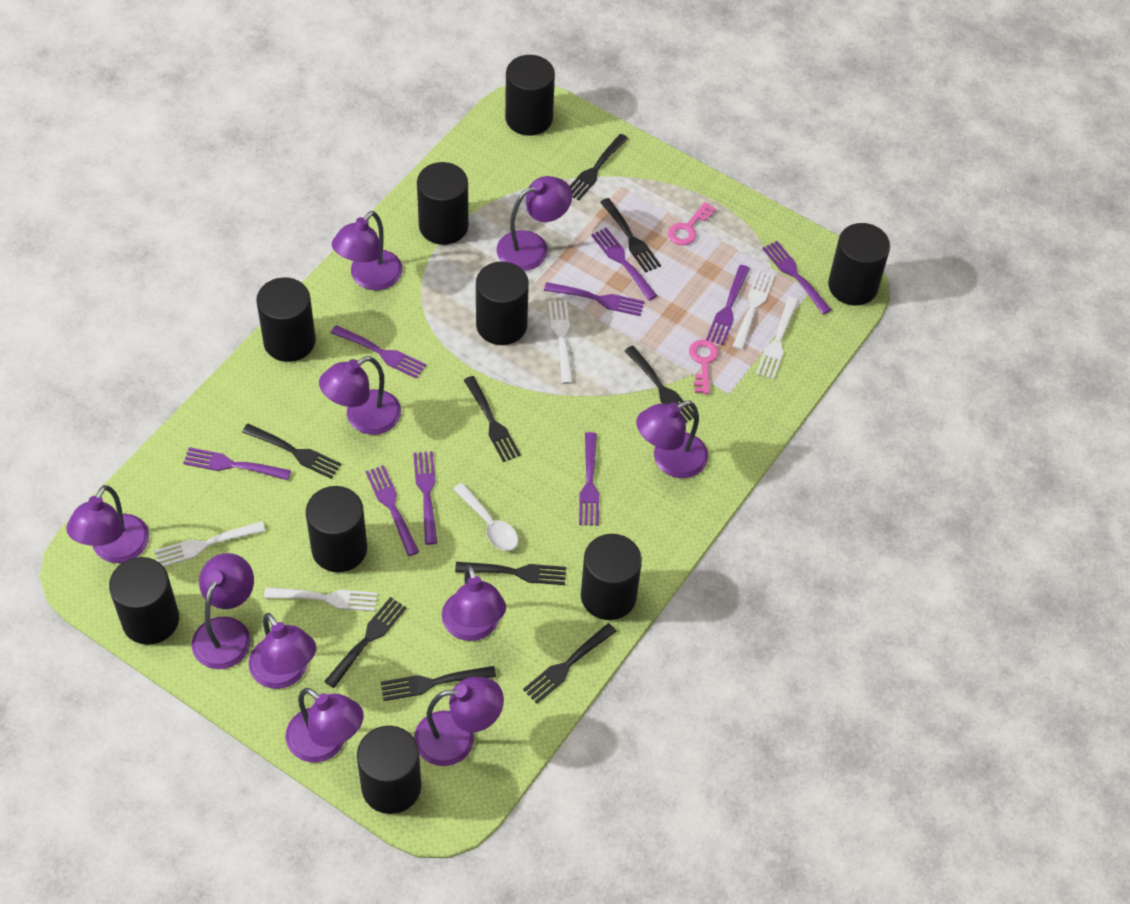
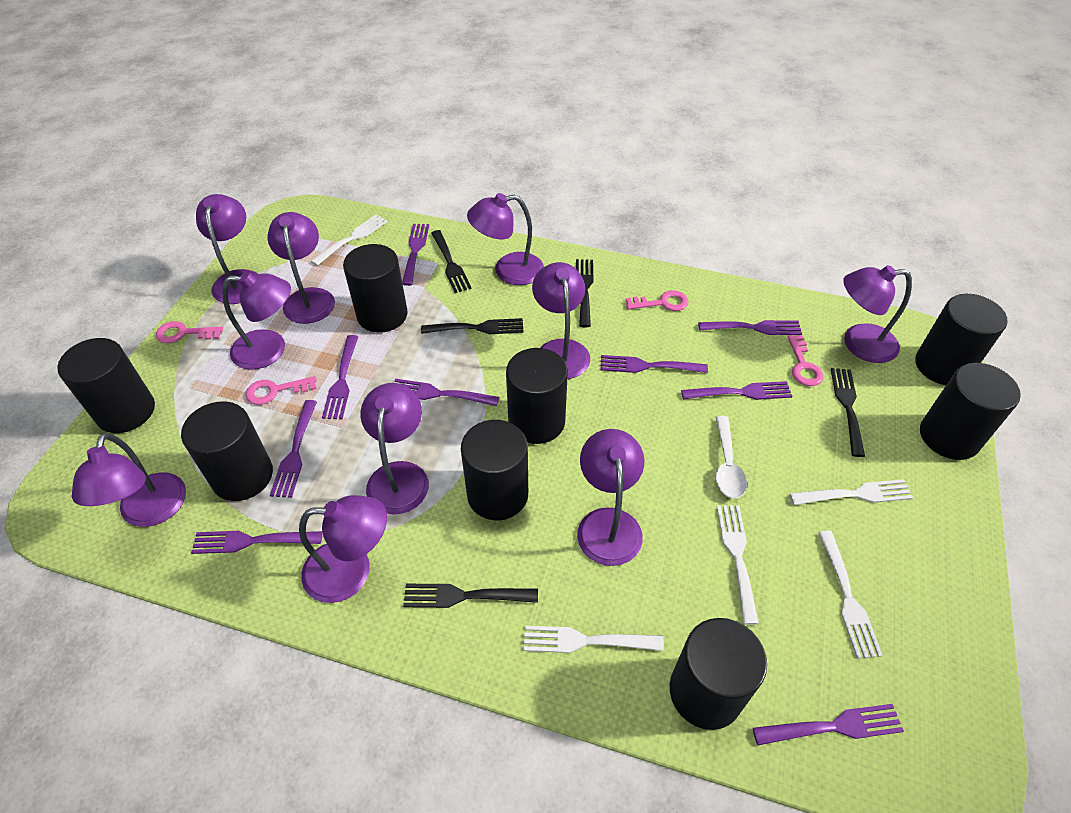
black cylinder: 9 -> 8
black fork: 9 -> 5
pink key: 2 -> 4

